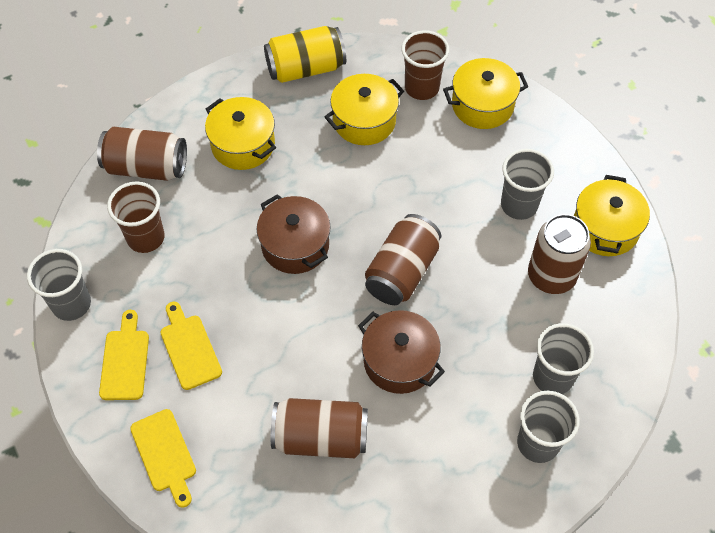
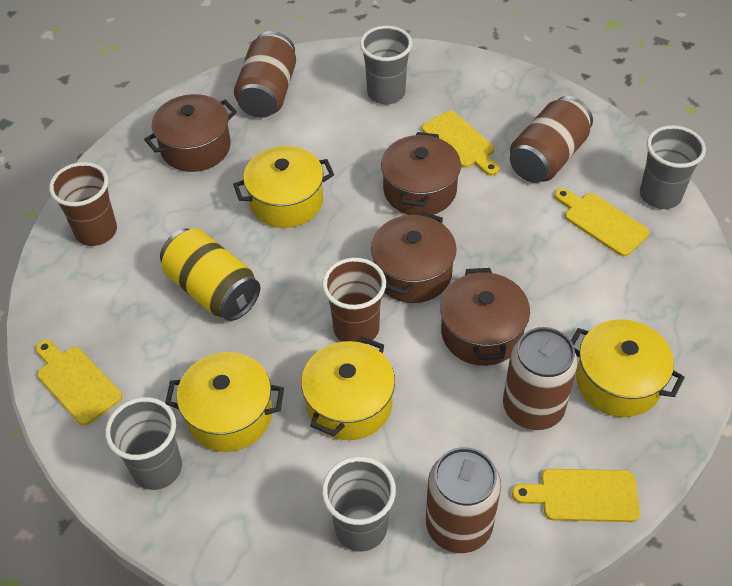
brown pot: 2 -> 4
yellow cutting board: 3 -> 4

